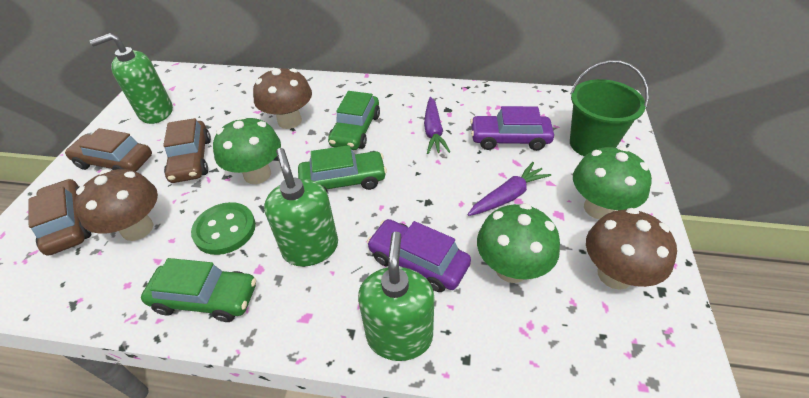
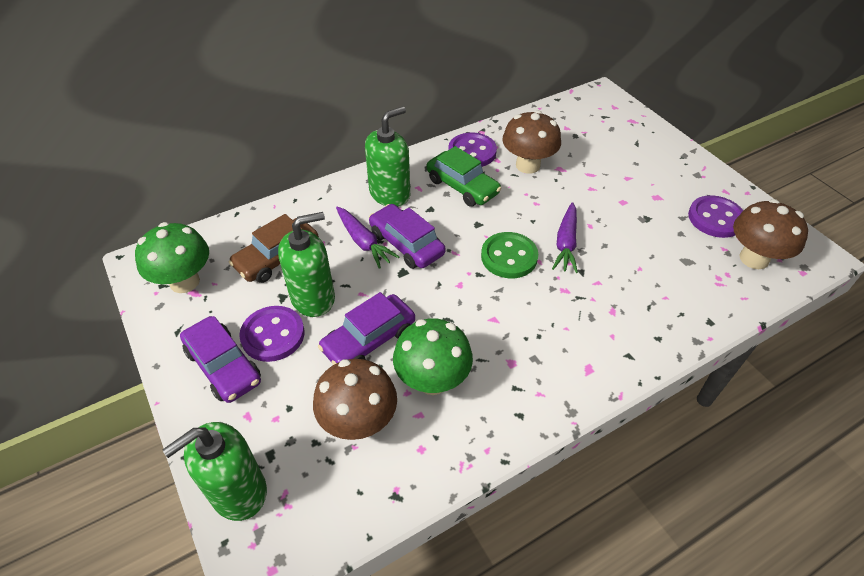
brown car: 3 -> 1
green bucket: 1 -> 0
green car: 3 -> 1
green mushroom: 3 -> 2
purple button: 0 -> 3
purple car: 2 -> 3

